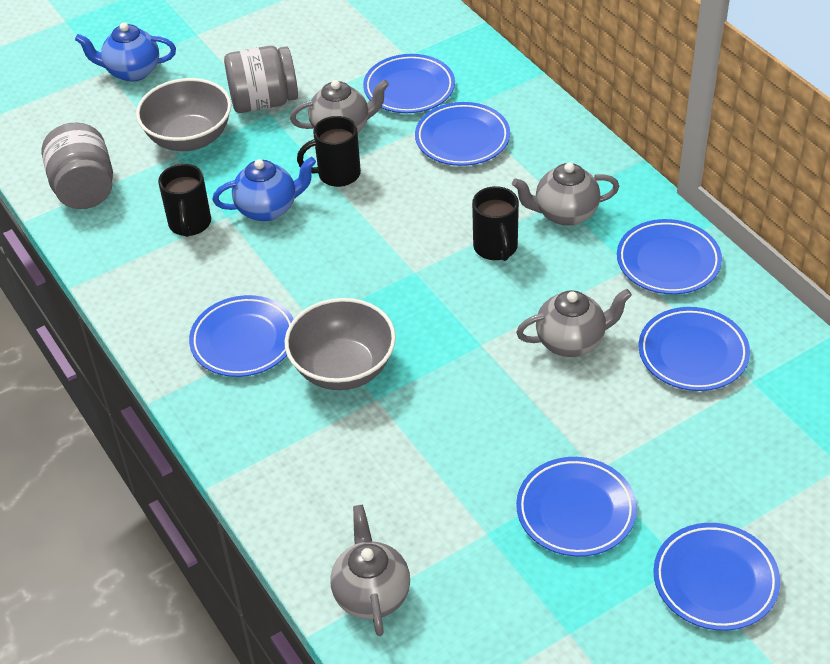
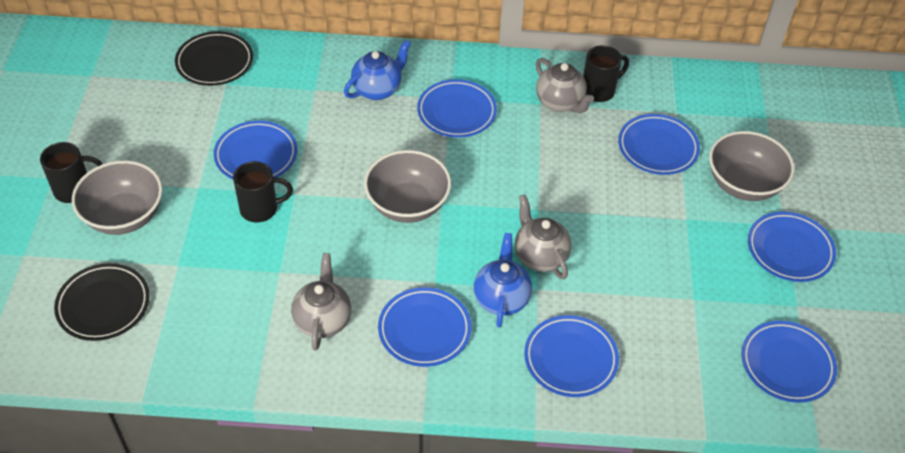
black plate: 0 -> 2
grey bowl: 2 -> 3
grey jar: 2 -> 0
grey teapot: 4 -> 3

